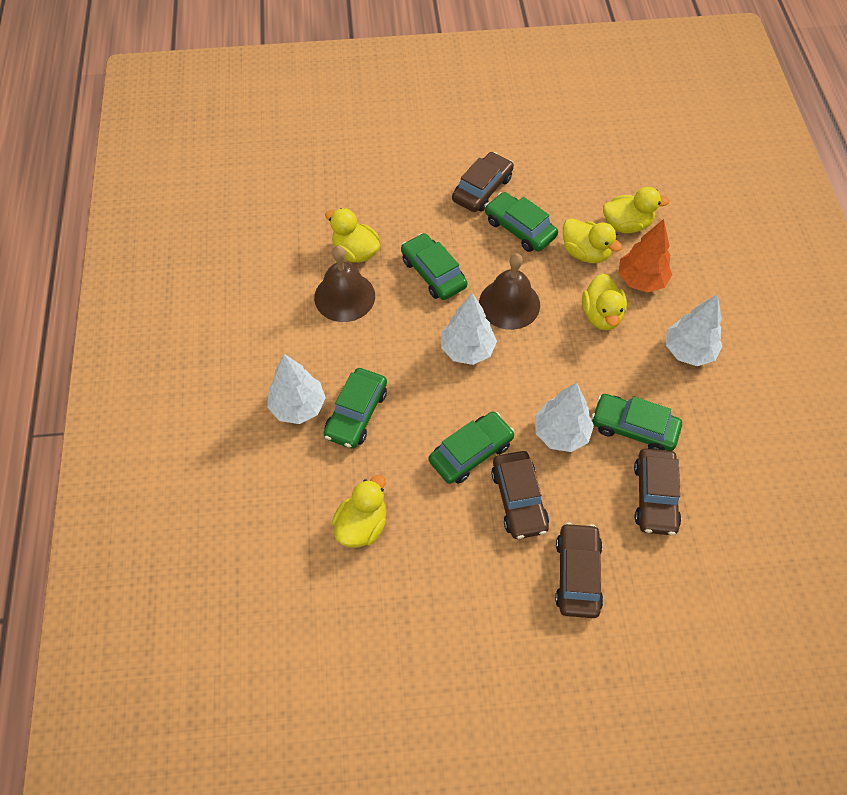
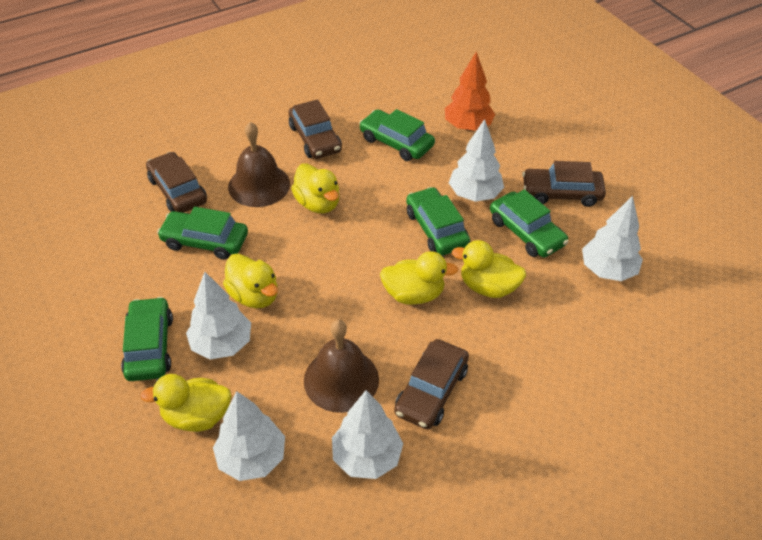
white tree: 4 -> 5

